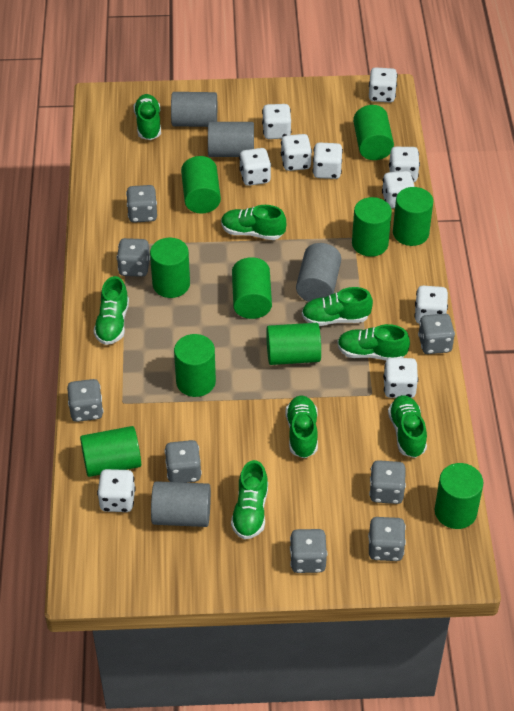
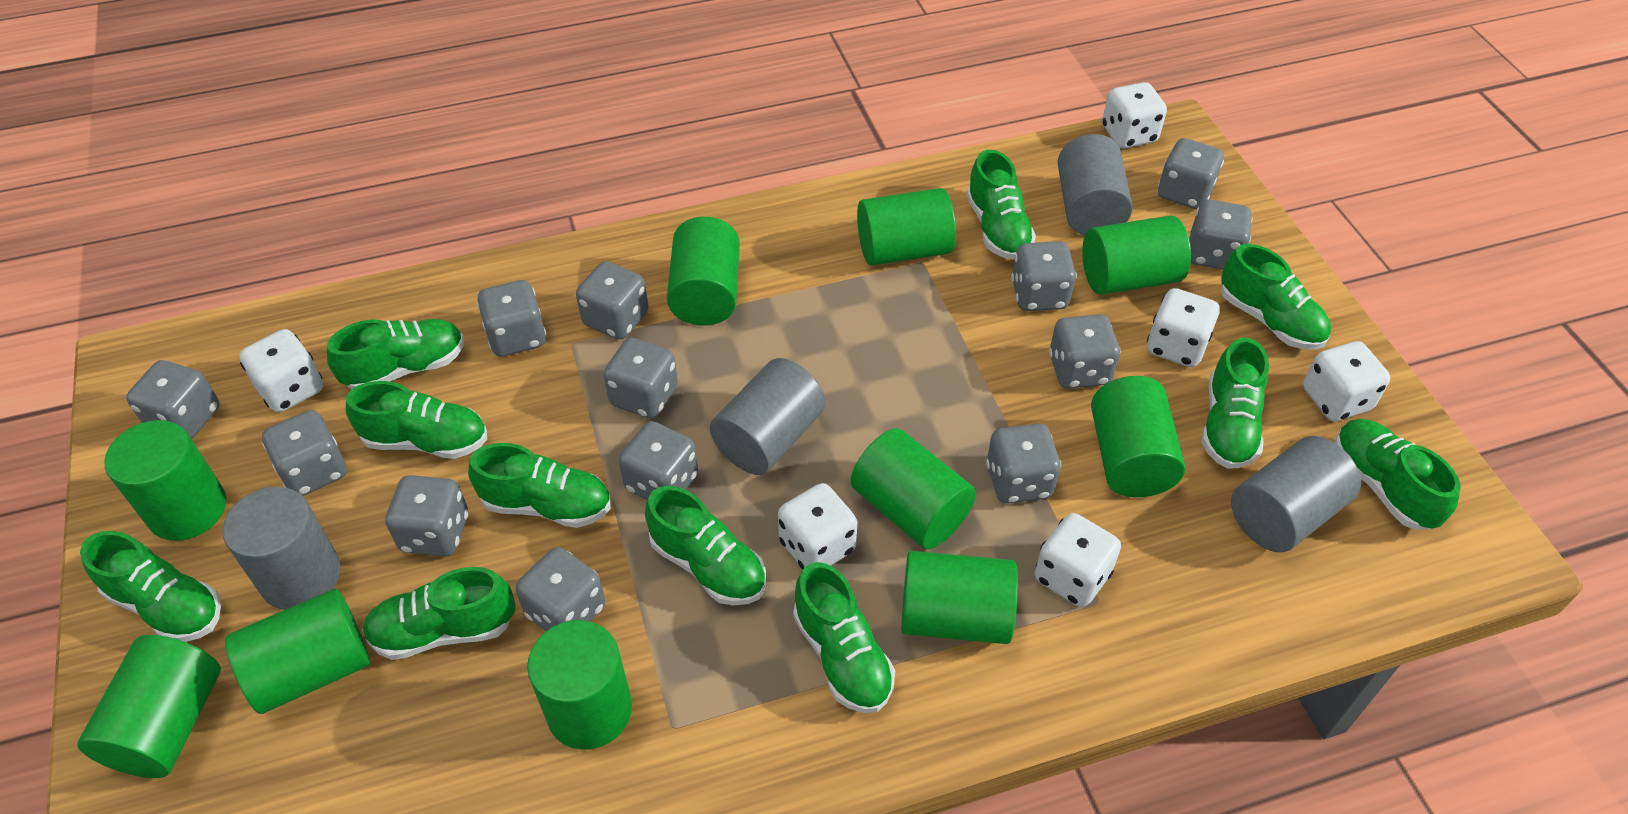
green shoe: 8 -> 11
grey dice: 8 -> 13
white dice: 10 -> 6

